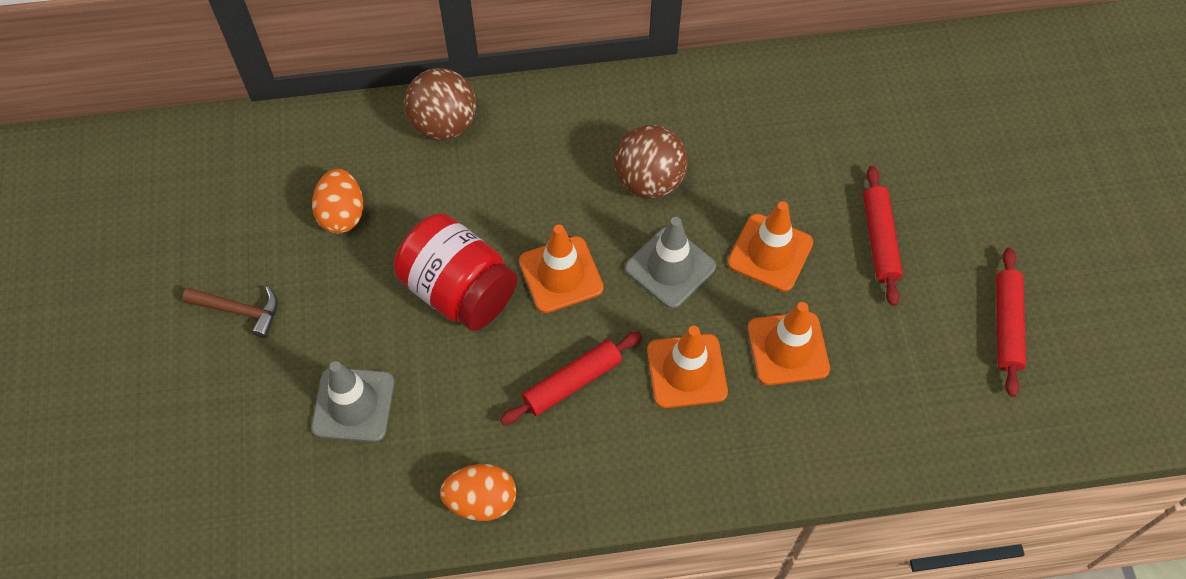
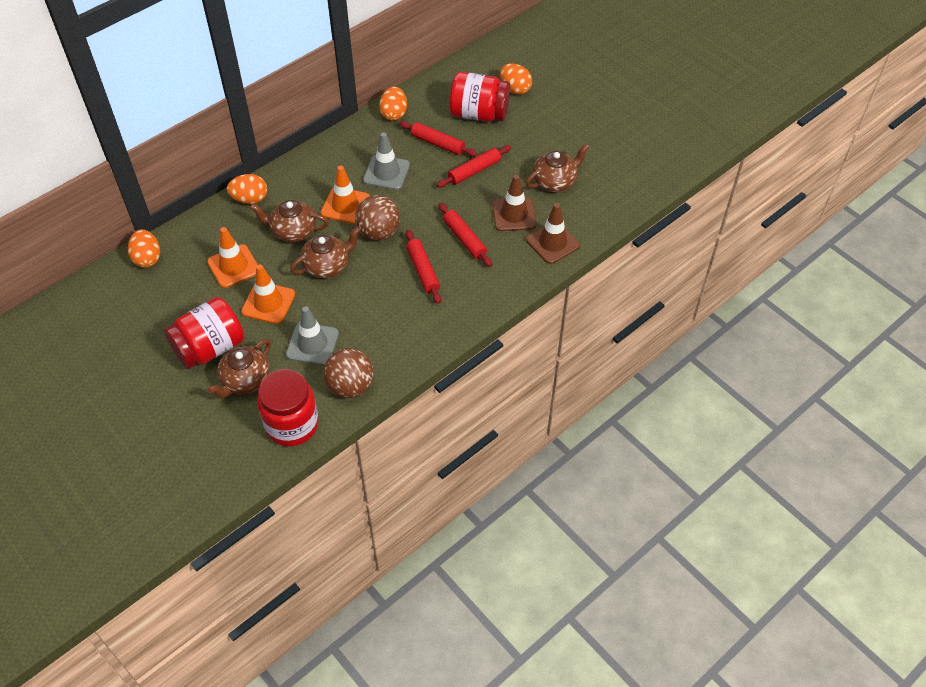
brown hammer: 1 -> 0
brown teapot: 0 -> 4
brown traffic cone: 0 -> 2
orange egg: 2 -> 4
orange traffic cone: 4 -> 3
red jar: 1 -> 3
red rolling pin: 3 -> 4

